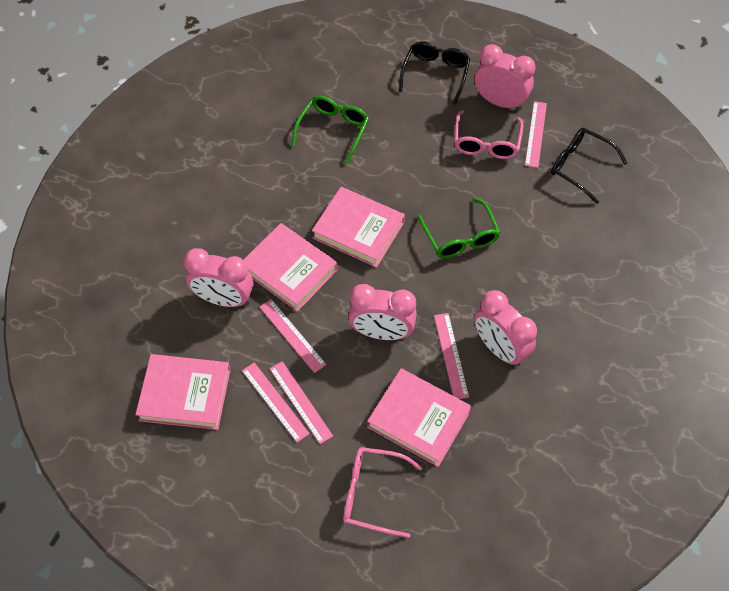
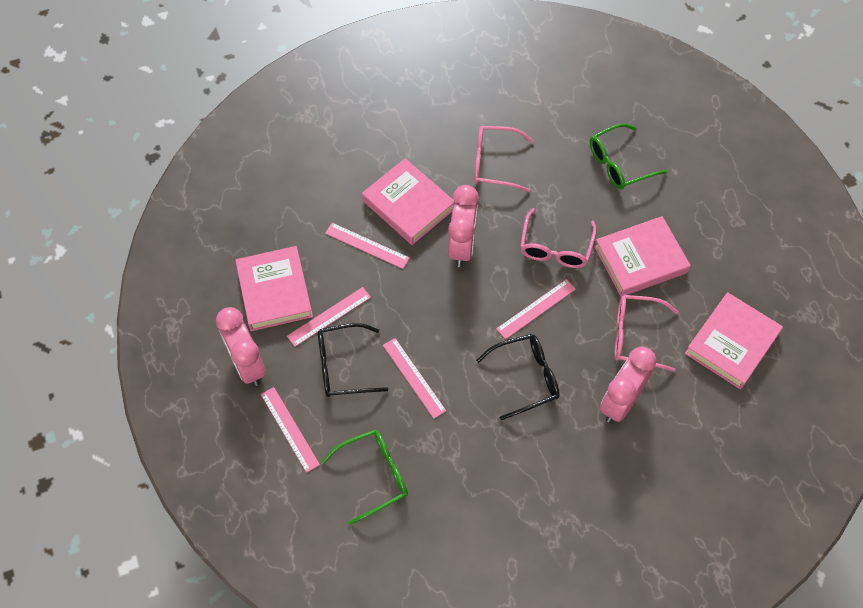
pink clock: 4 -> 3
pink glasses: 2 -> 3

